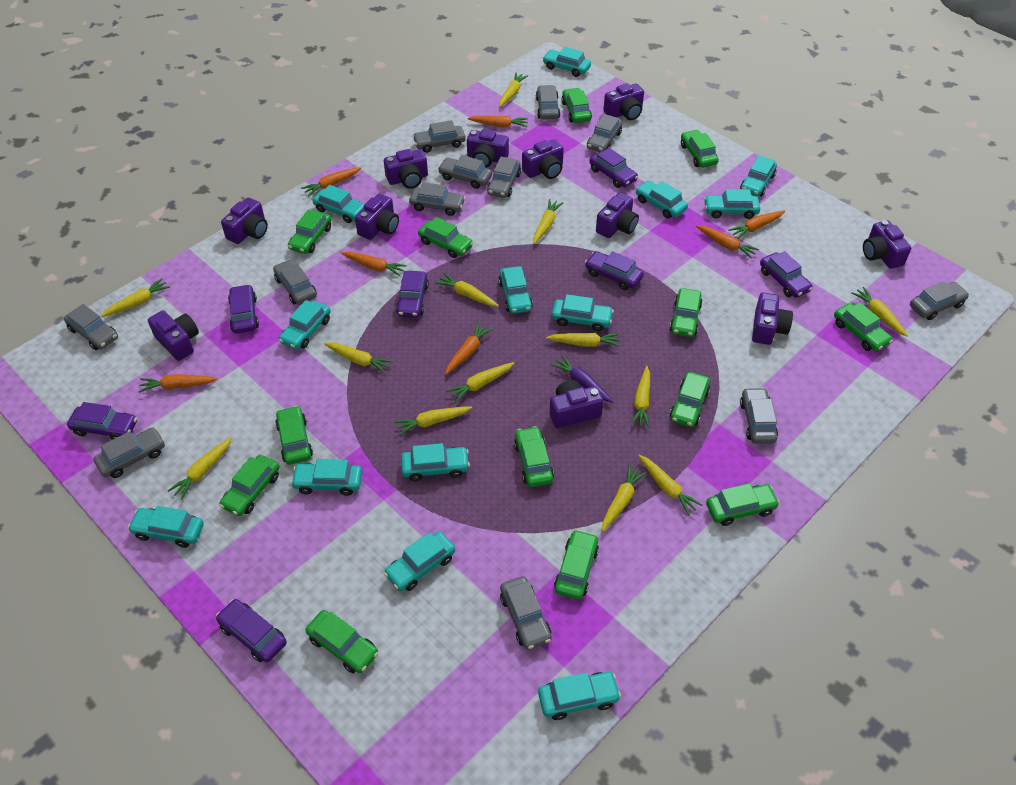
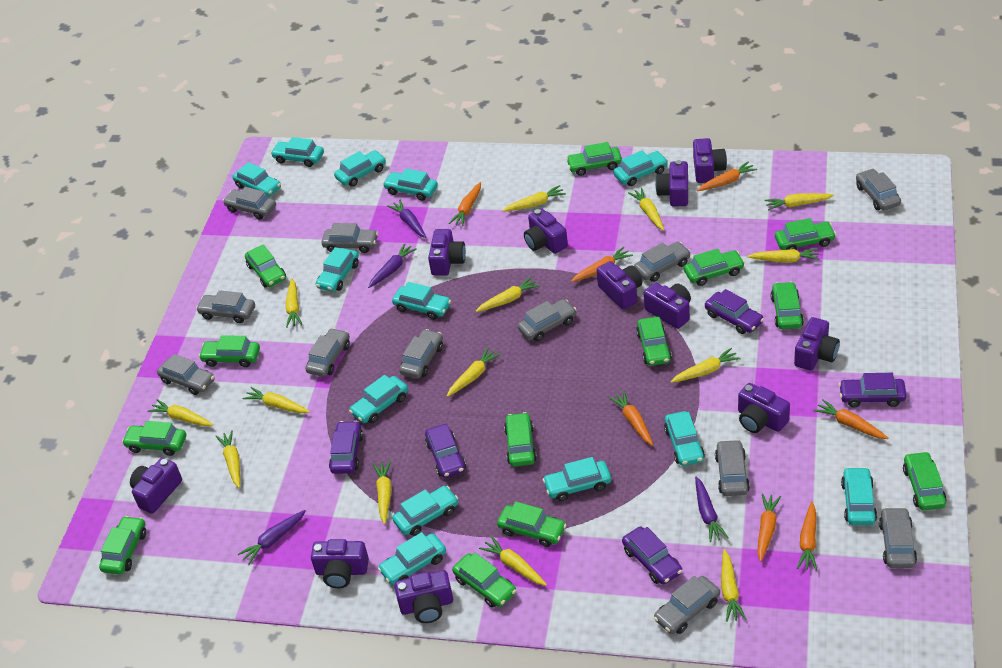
purple car: 7 -> 5
purple carrot: 1 -> 4
yellow carrot: 13 -> 14

